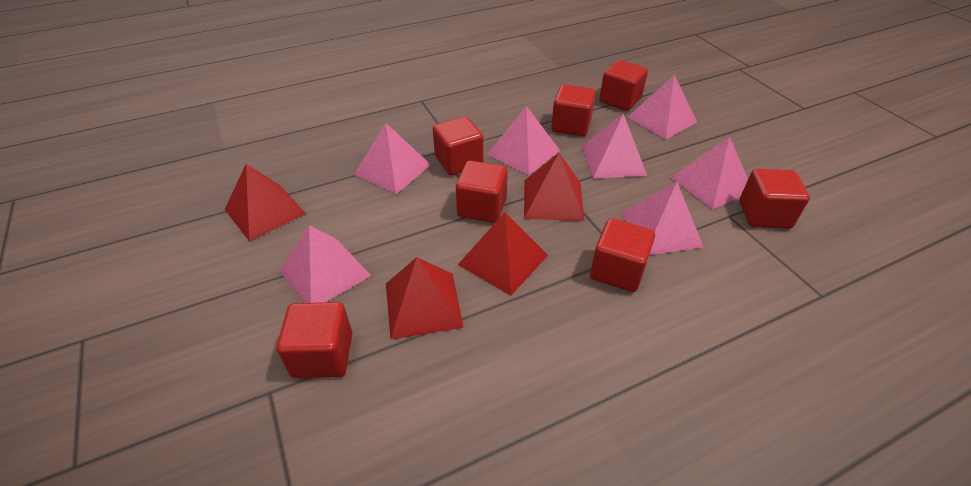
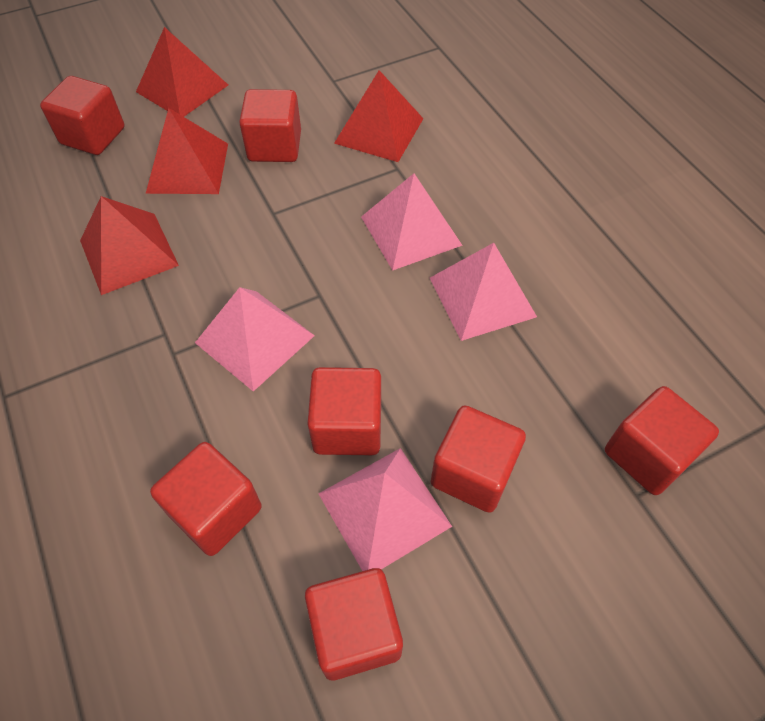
pink pyramid: 7 -> 4

